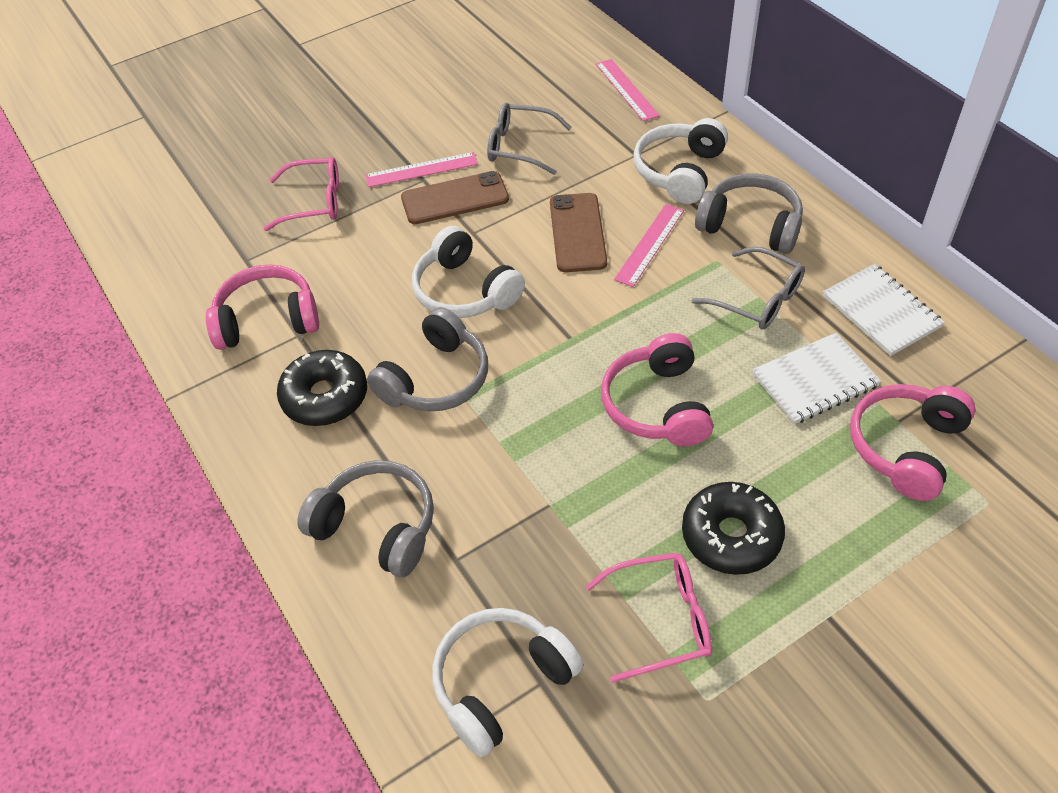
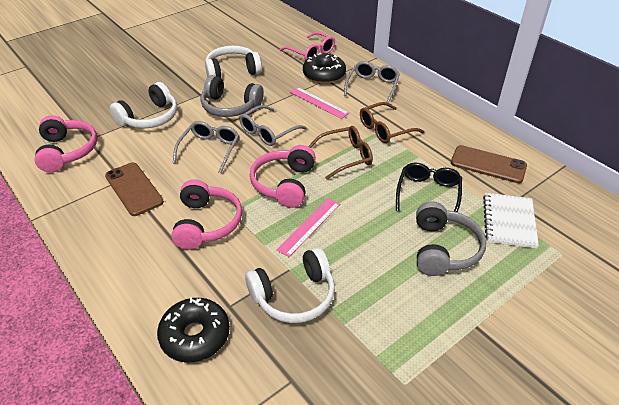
black glasses: 0 -> 1
brown glasses: 0 -> 2
grey glasses: 2 -> 3
grey headphones: 3 -> 2
pink glasses: 2 -> 1
pink ruler: 3 -> 2
white notebook: 2 -> 1

